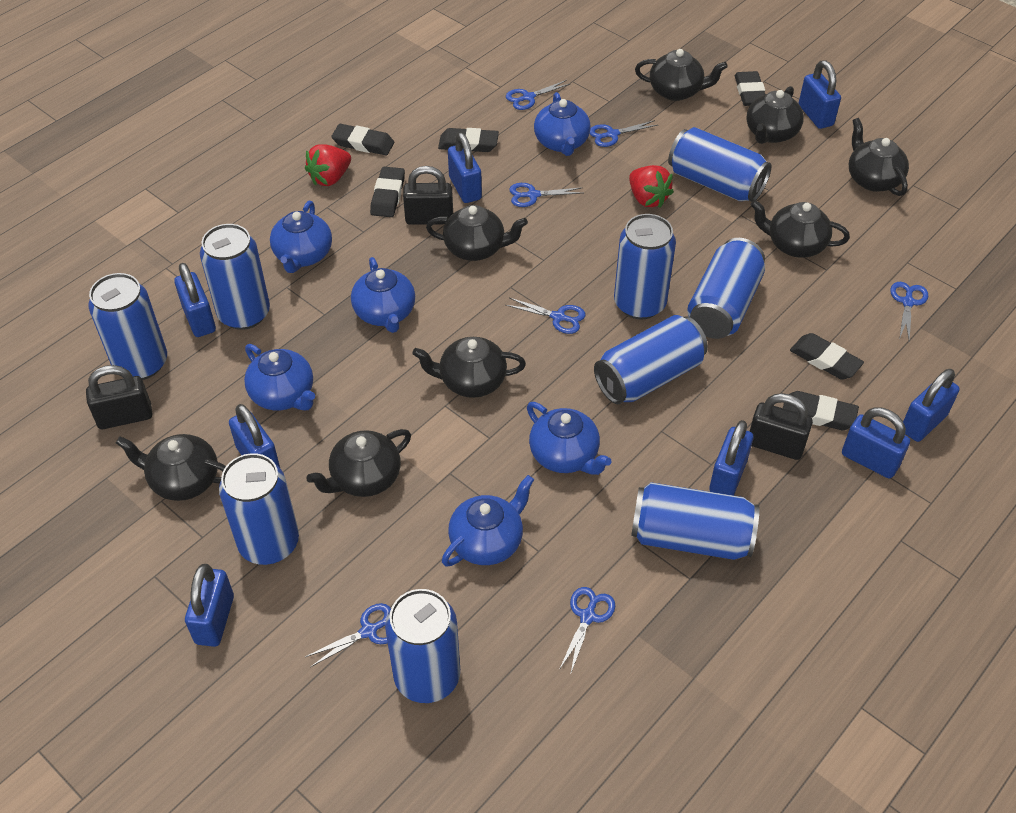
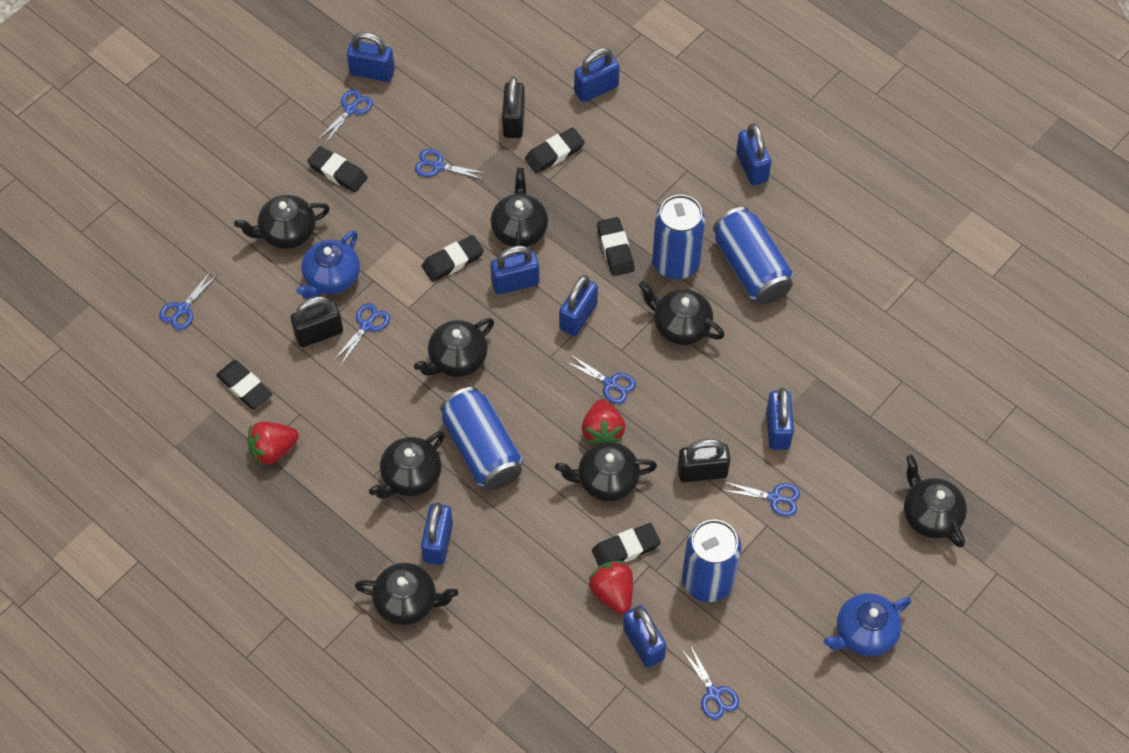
blue can: 9 -> 4
blue teapot: 6 -> 2
red strawberry: 2 -> 3

